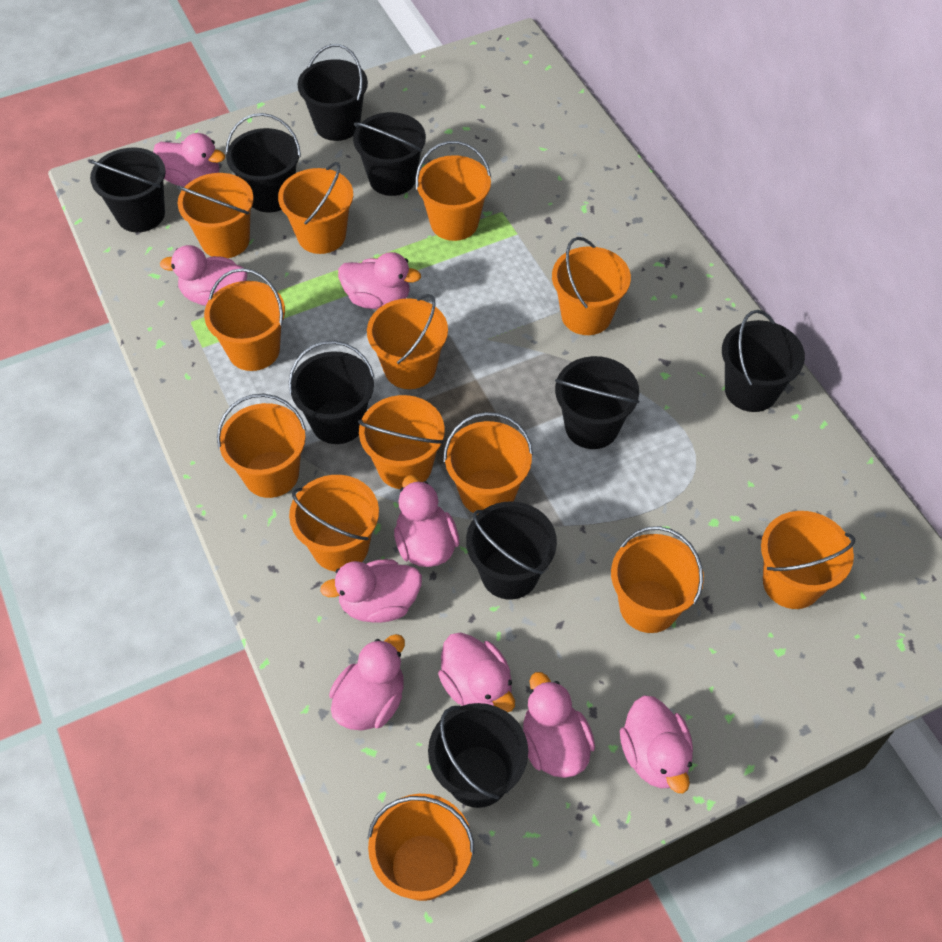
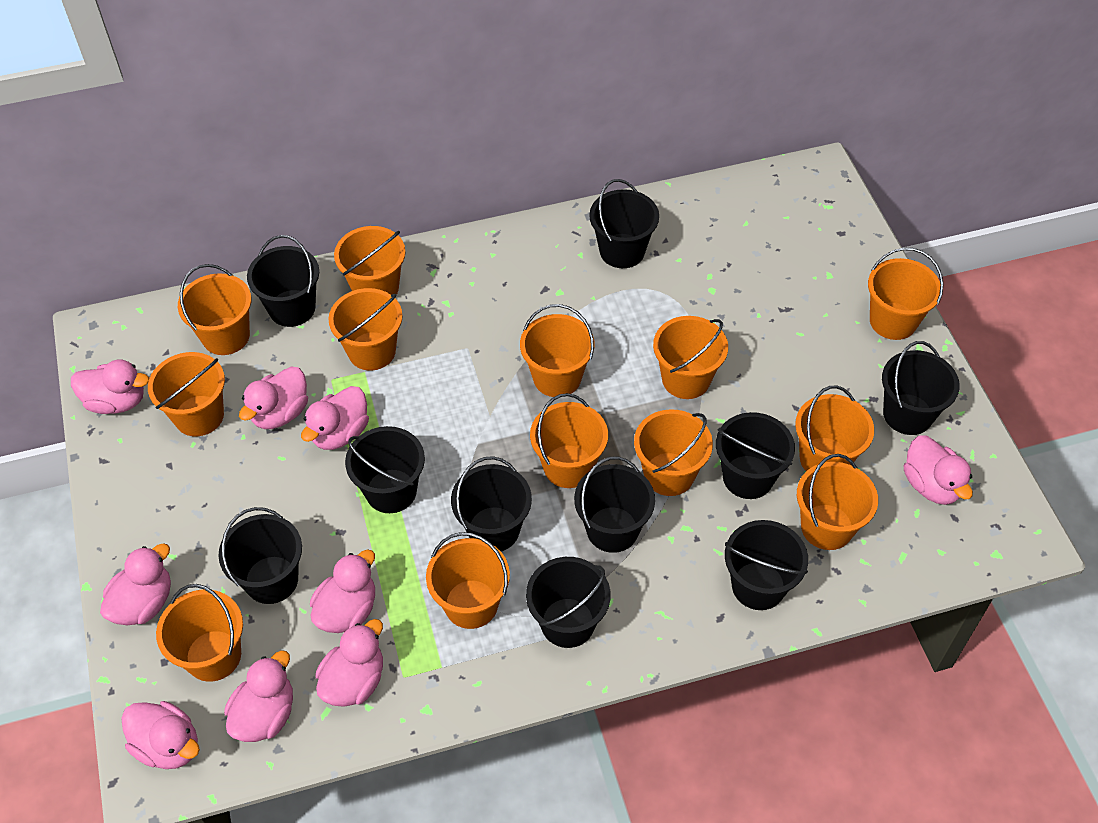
black bucket: 9 -> 10

